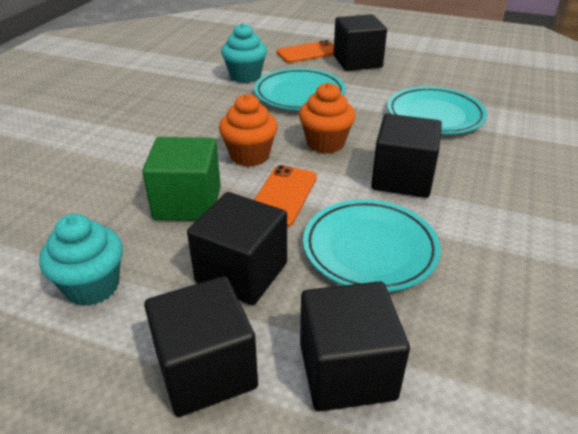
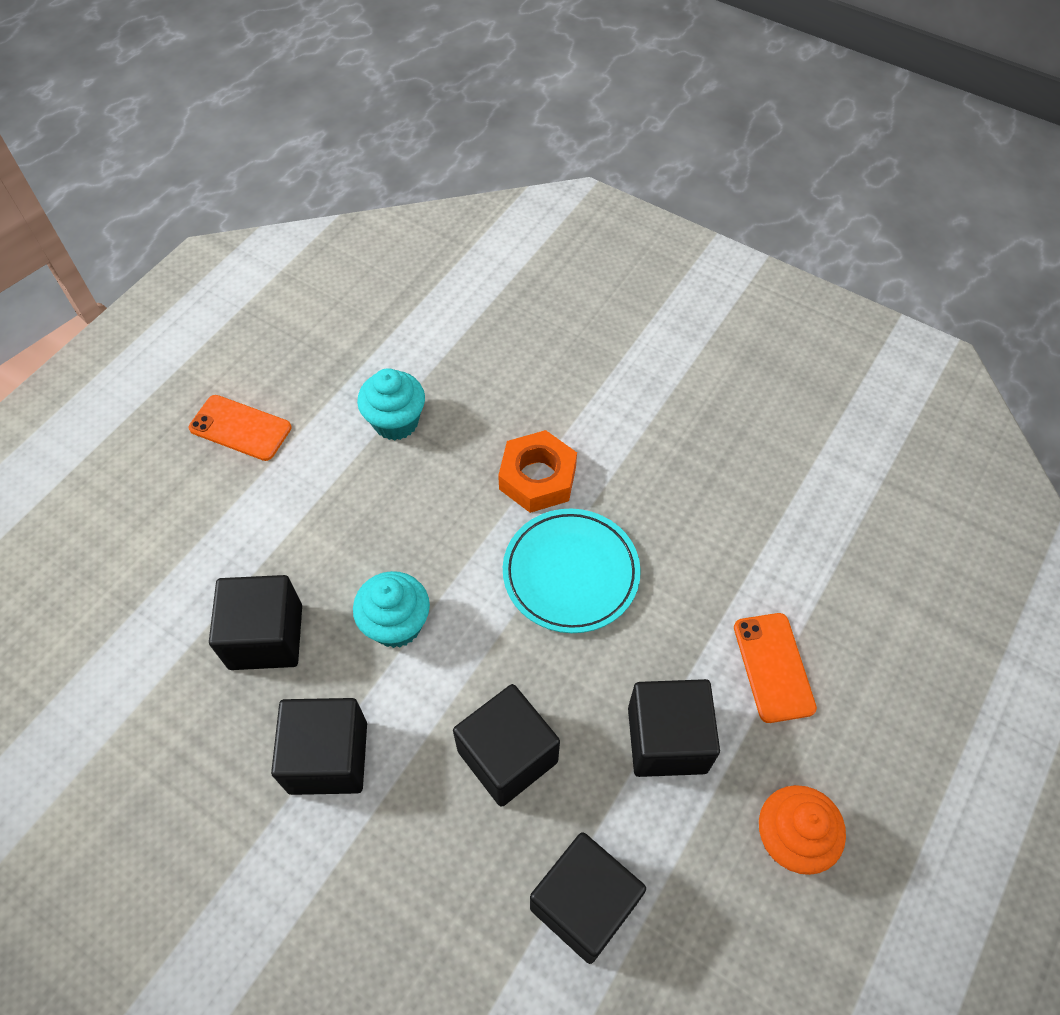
green cube: 1 -> 0
orange cupcake: 2 -> 1
orange nut: 0 -> 1
turquoise plate: 3 -> 1

